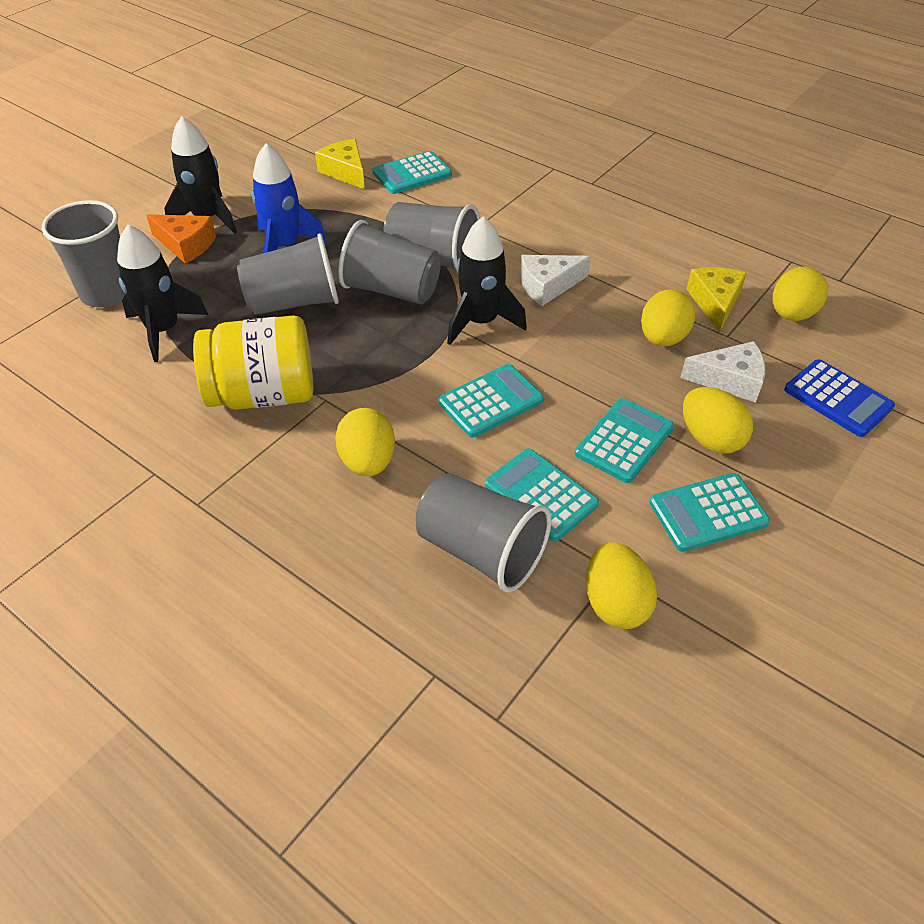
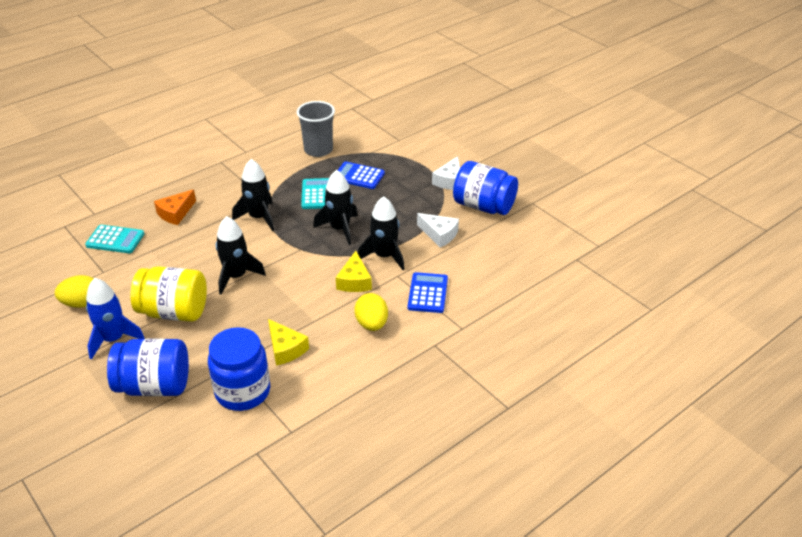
black rocket: 3 -> 4
blue calculator: 1 -> 2
blue jar: 0 -> 3
grey cup: 5 -> 1
turquoise calculator: 5 -> 2
yellow egg: 5 -> 2

